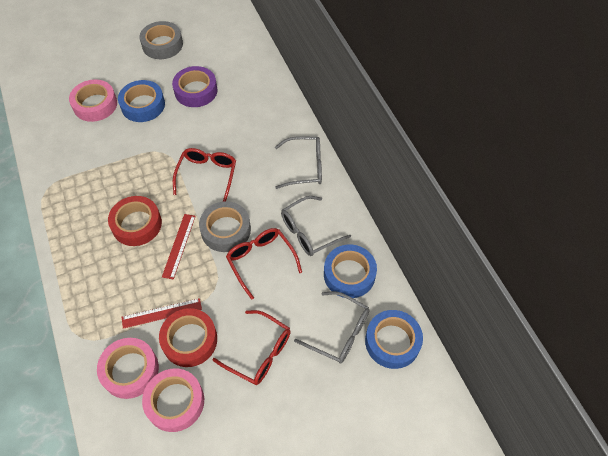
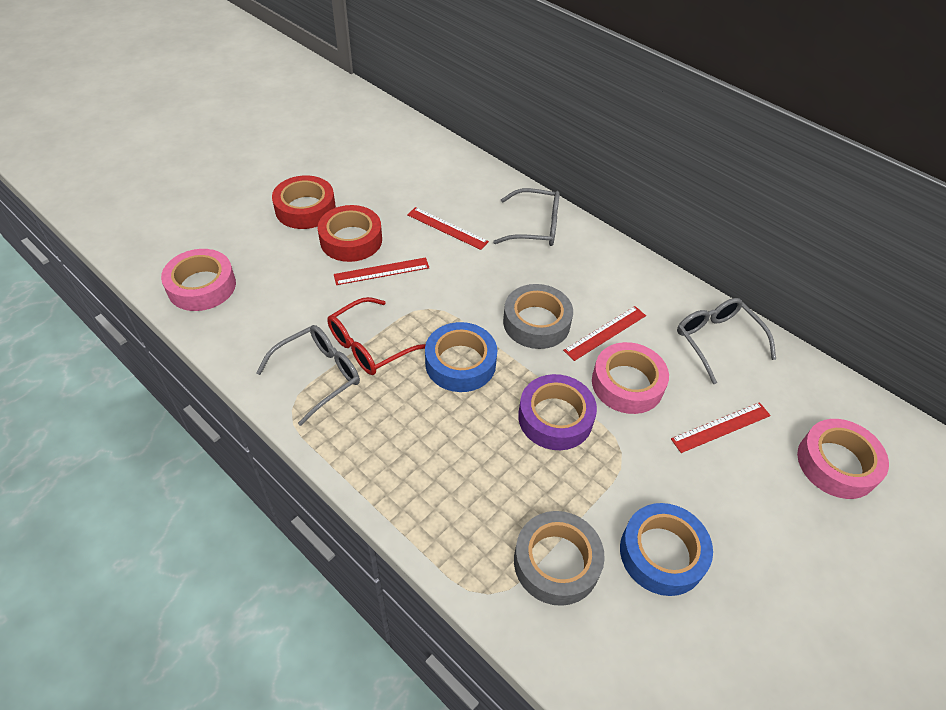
blue tape: 3 -> 2
red glasses: 3 -> 1
red ruler: 2 -> 4

